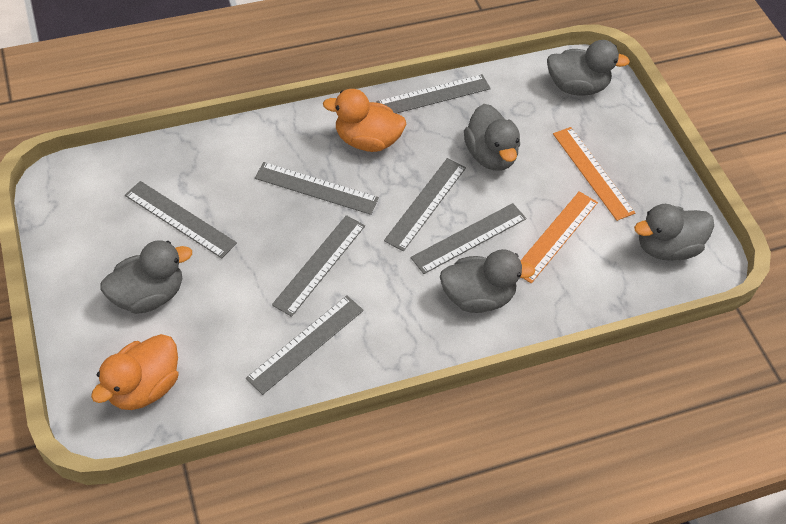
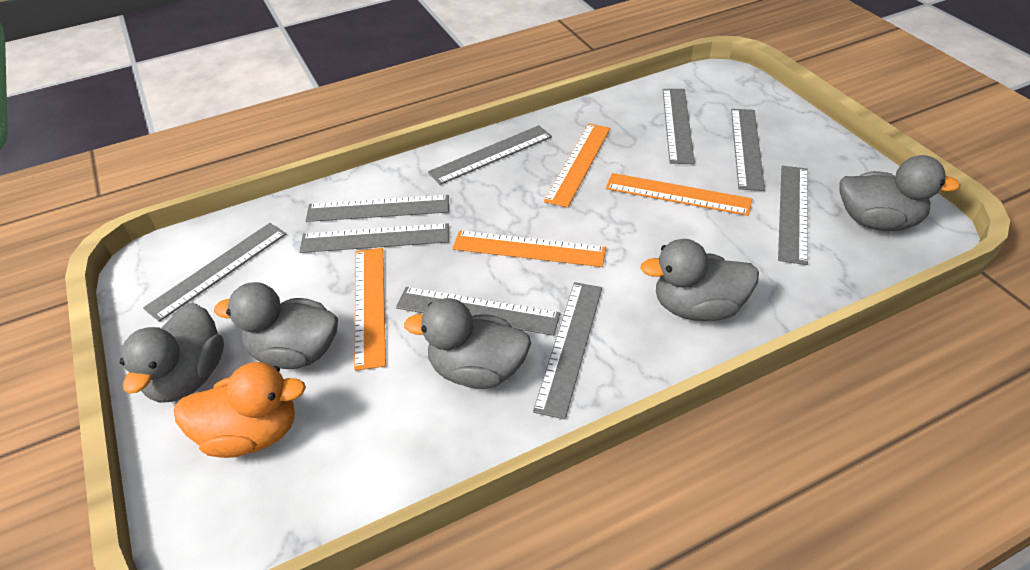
grey ruler: 7 -> 9
orange duck: 2 -> 1
orange ruler: 2 -> 4

